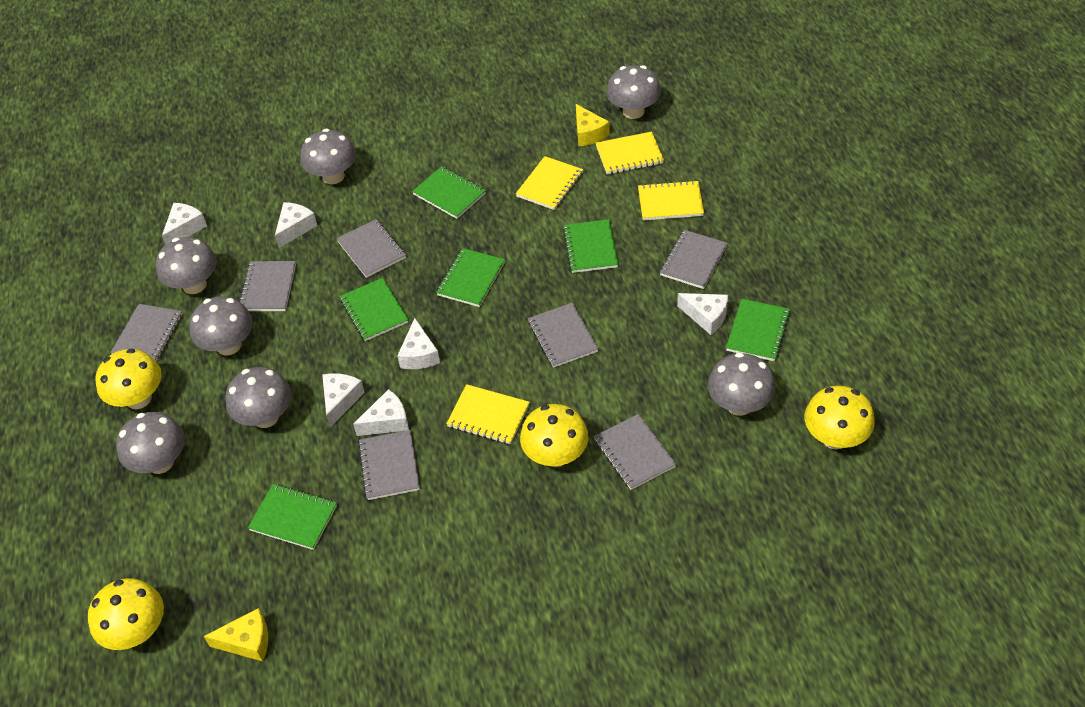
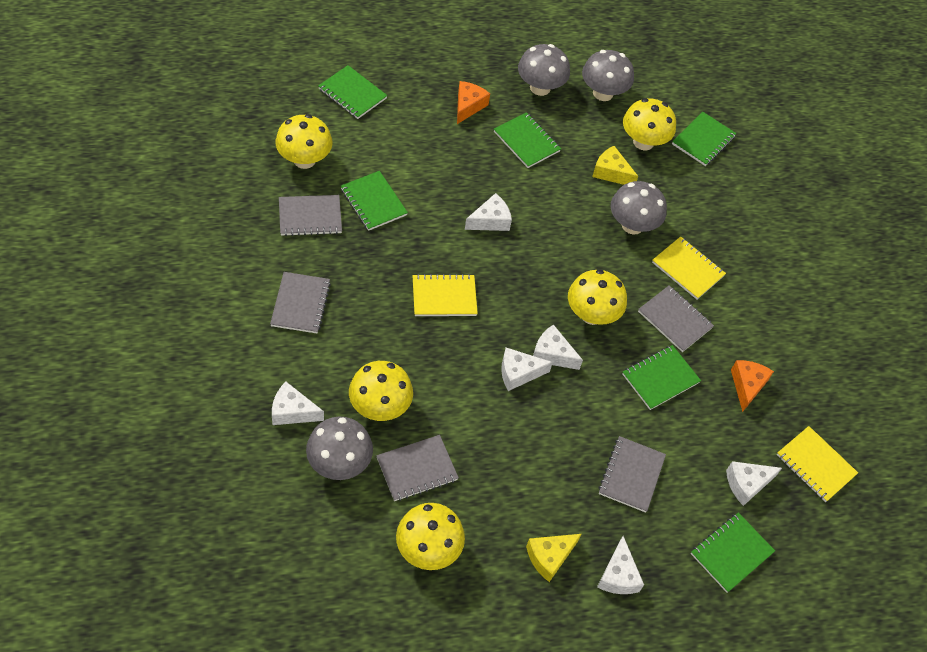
grey mushroom: 7 -> 4
grey notebook: 7 -> 5
orange cheese: 0 -> 2
yellow mushroom: 4 -> 5
yellow notebook: 4 -> 3

